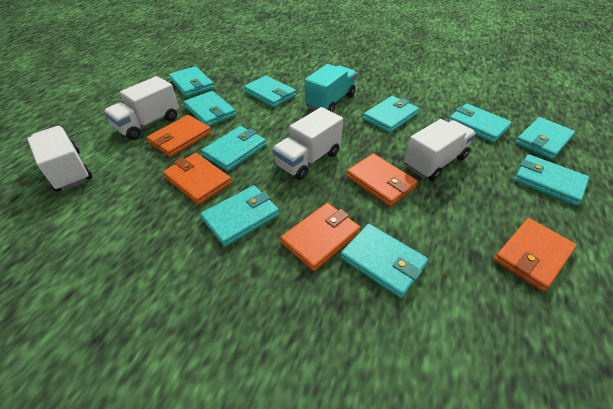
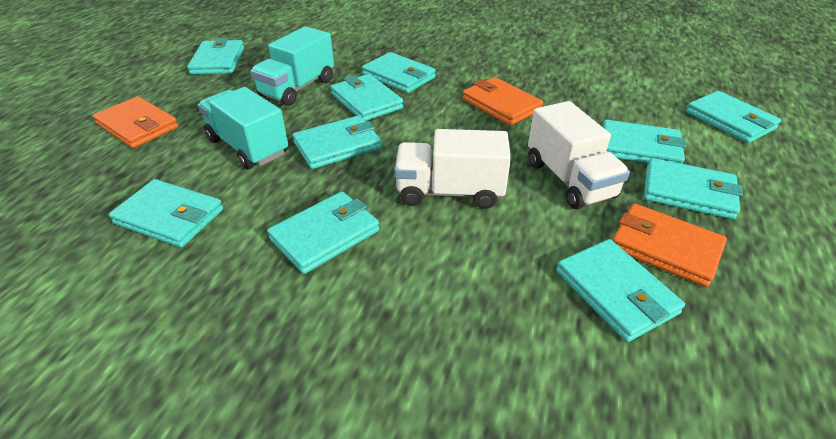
orange wallet: 5 -> 3
turquoise truck: 1 -> 2
white truck: 4 -> 2

